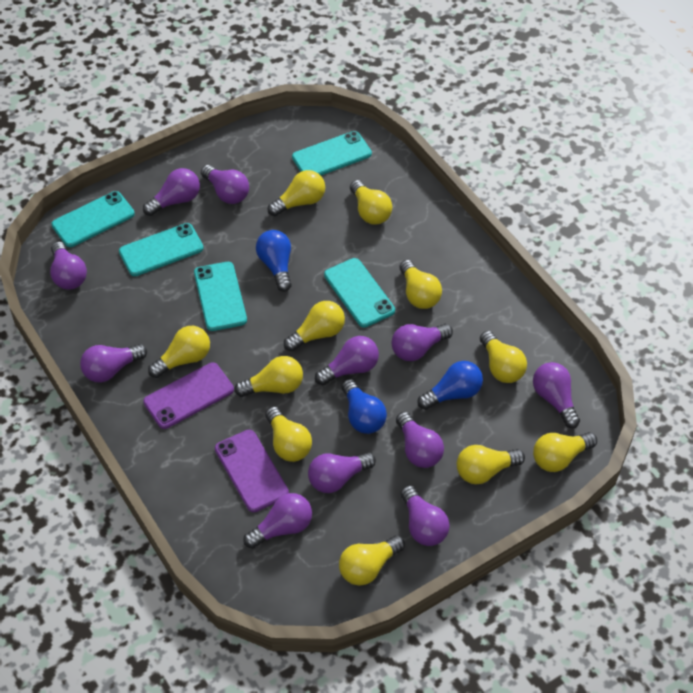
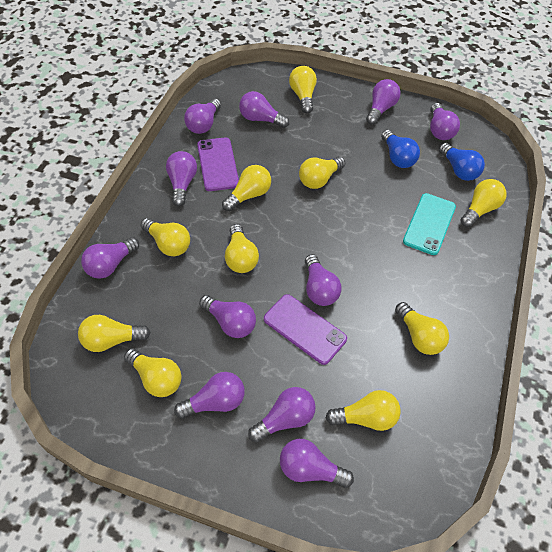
blue light bulb: 3 -> 2
turquoise phone: 5 -> 1
yellow light bulb: 11 -> 10

